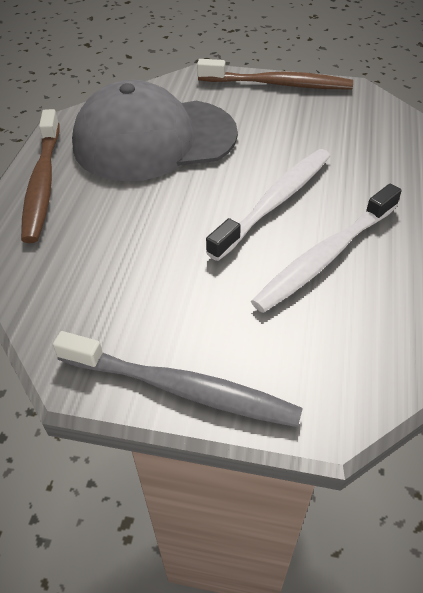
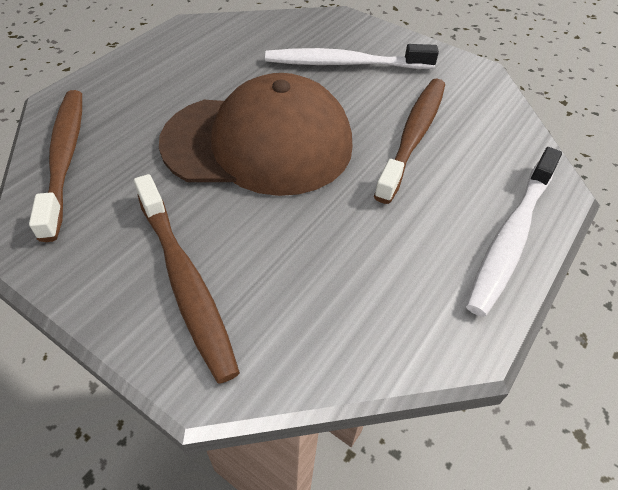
brown cap: 0 -> 1
brown toothbrush: 2 -> 3
grey cap: 1 -> 0
grey toothbrush: 1 -> 0

